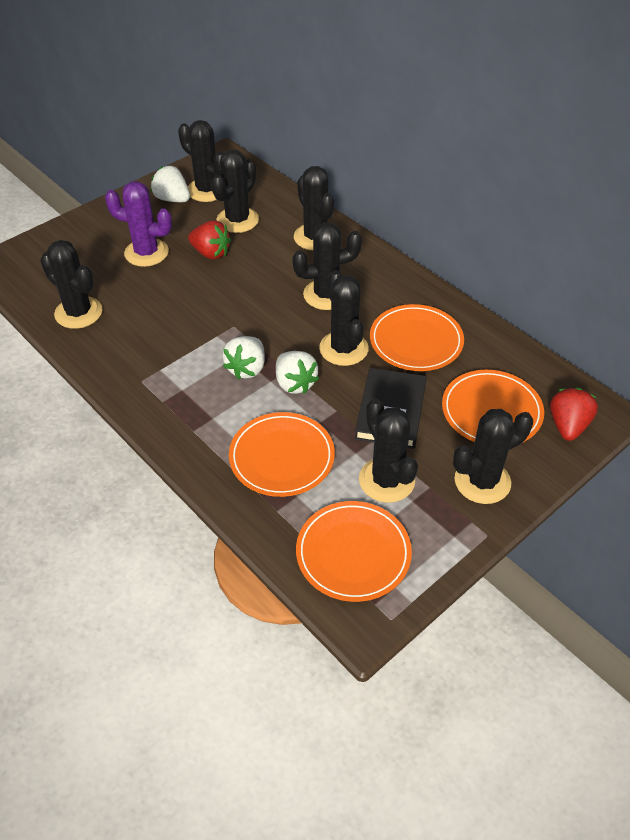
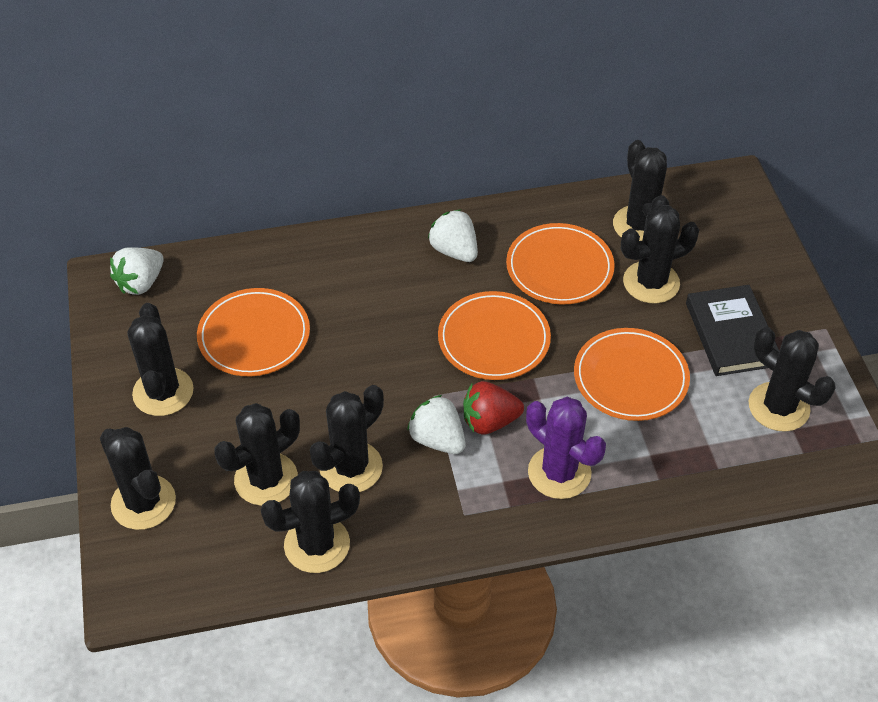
red strawberry: 2 -> 1

